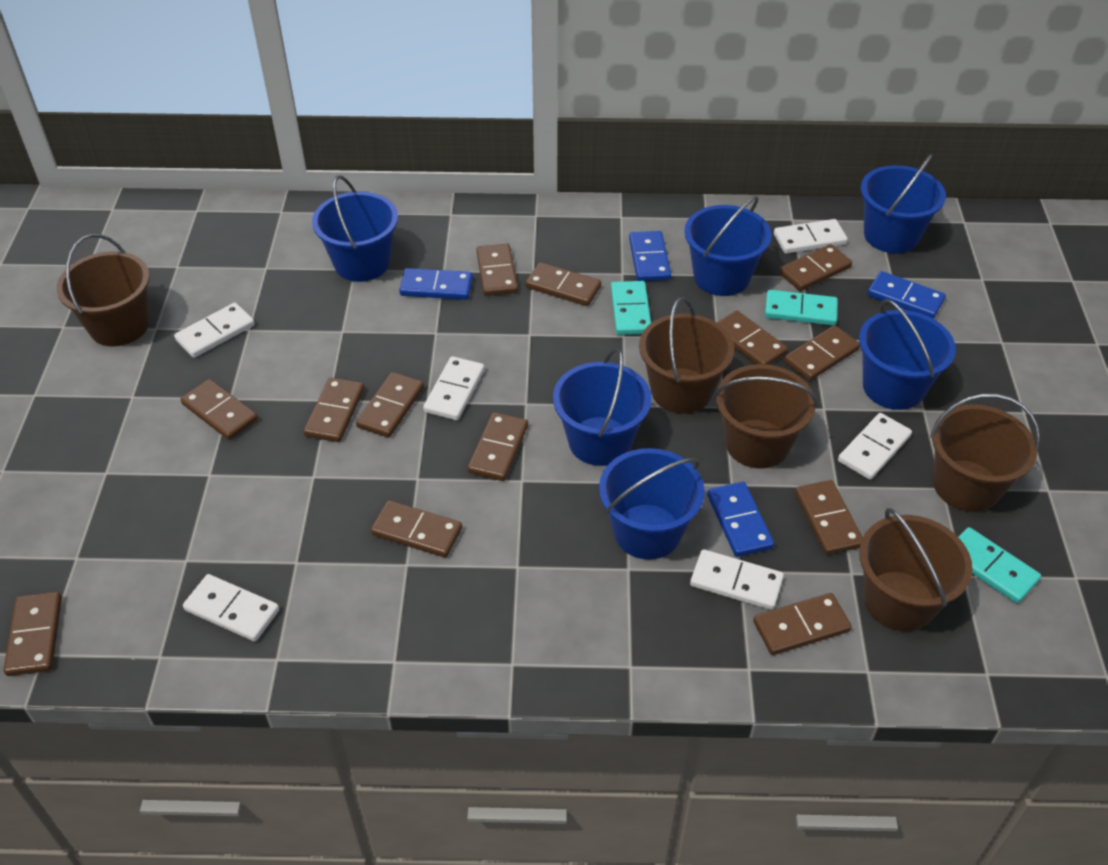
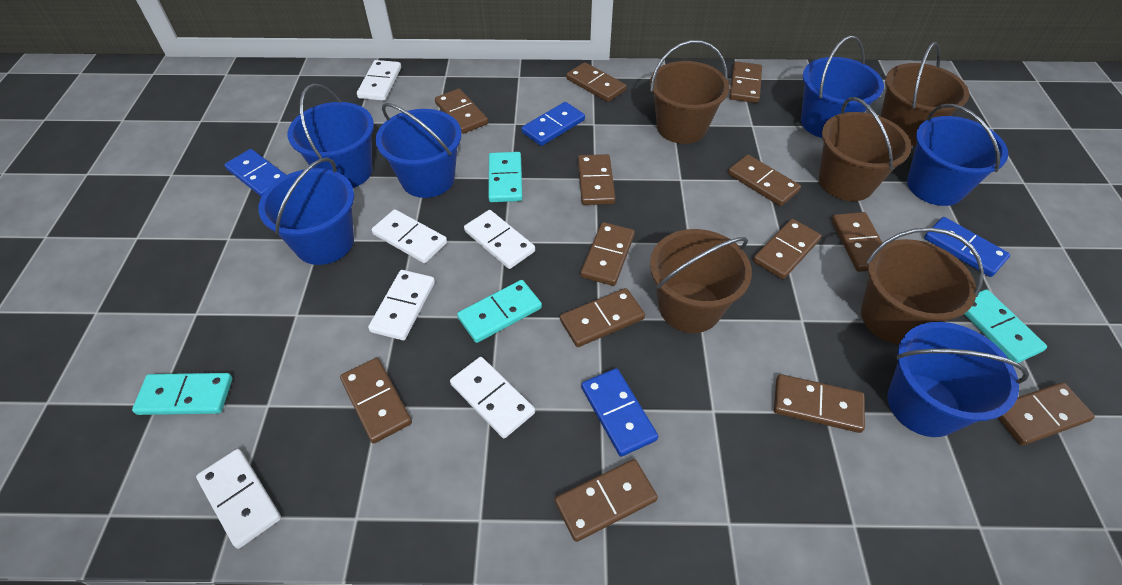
turquoise domino: 3 -> 4

